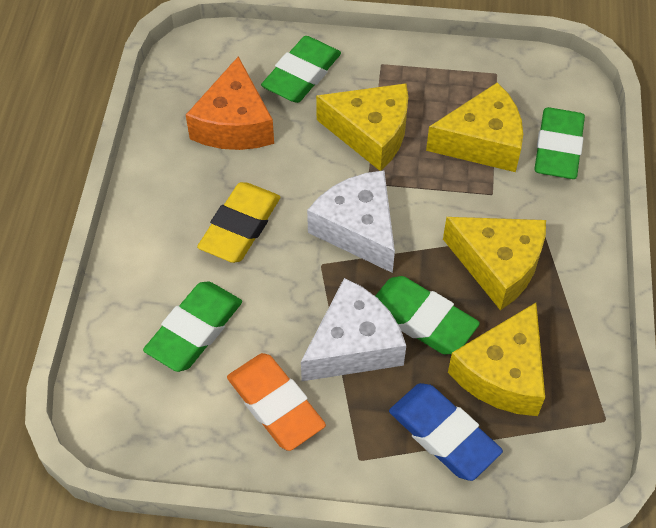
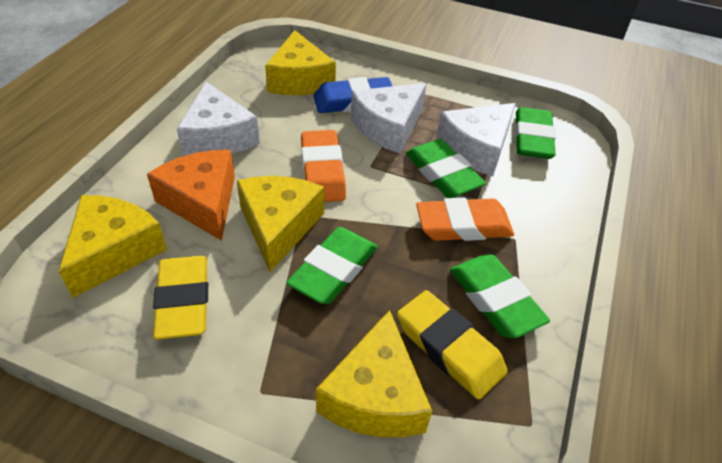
orange eraser: 1 -> 2
white cheese: 2 -> 3
yellow eraser: 1 -> 2

